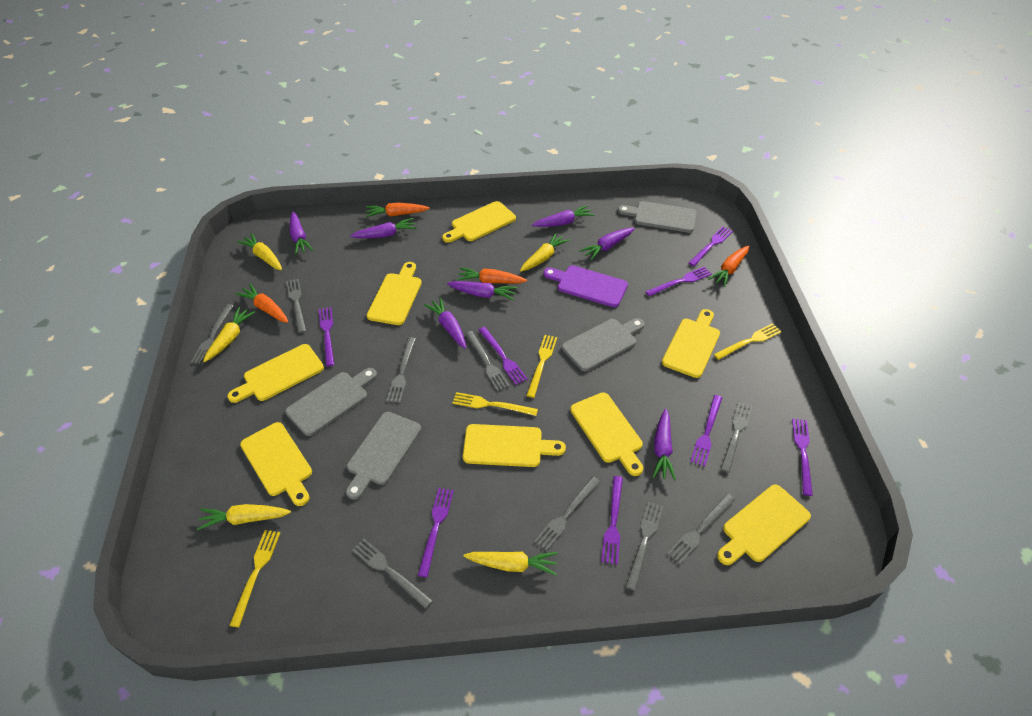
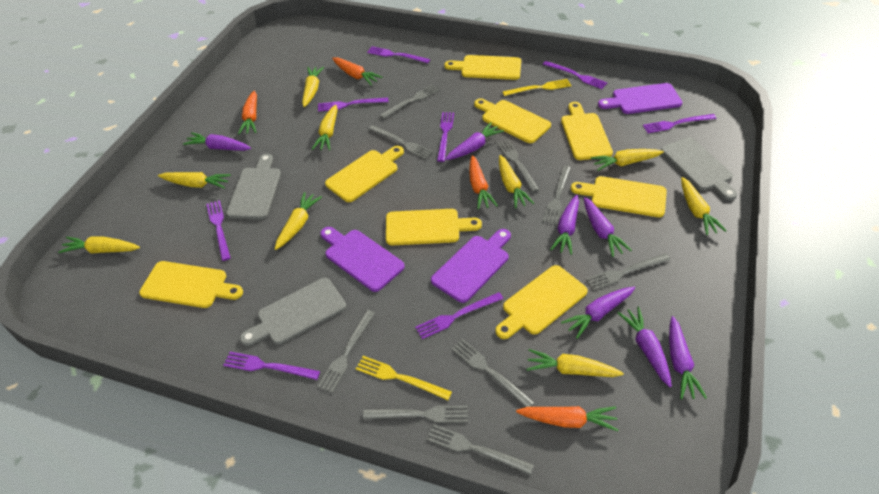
grey cutting board: 4 -> 3
purple cutting board: 1 -> 3
yellow carrot: 5 -> 9
yellow fork: 4 -> 2

